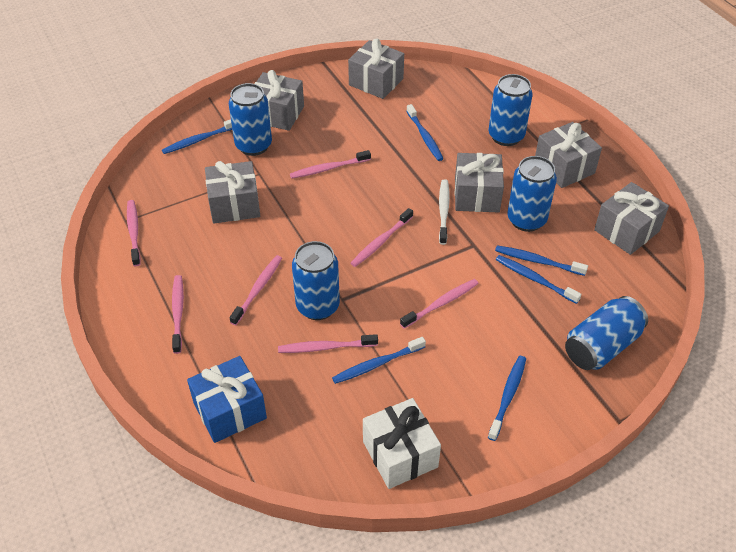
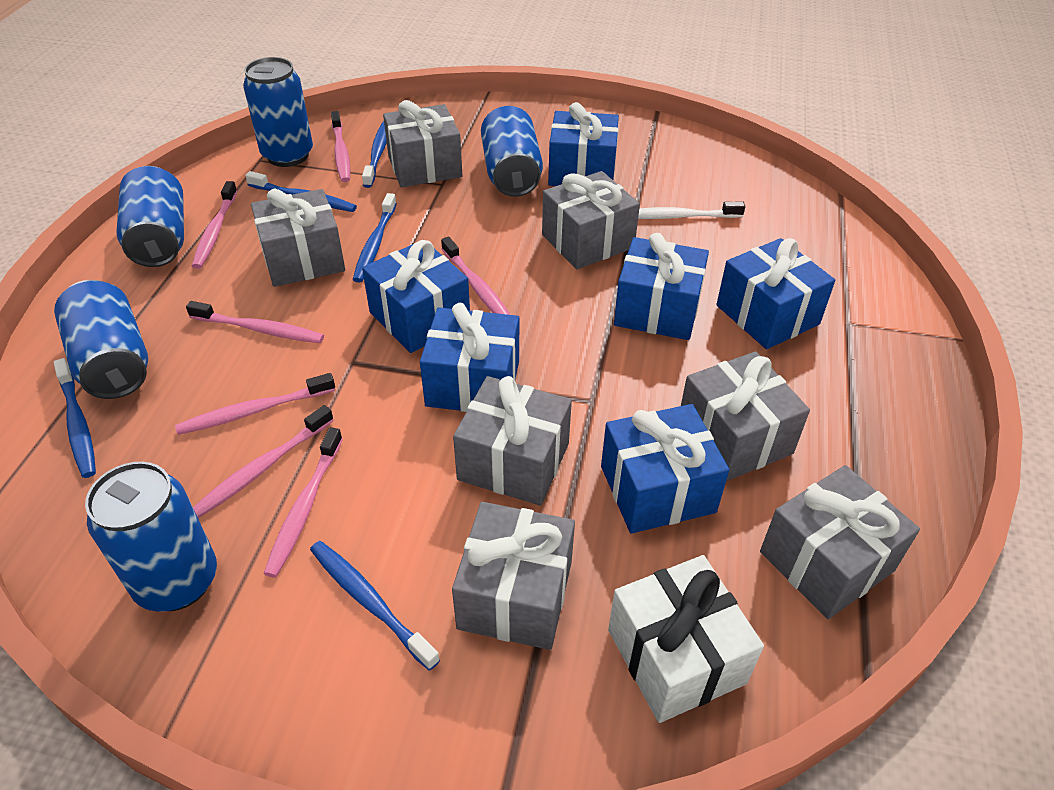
blue gift: 1 -> 6
blue toothbrush: 6 -> 5
grey gift: 6 -> 7

